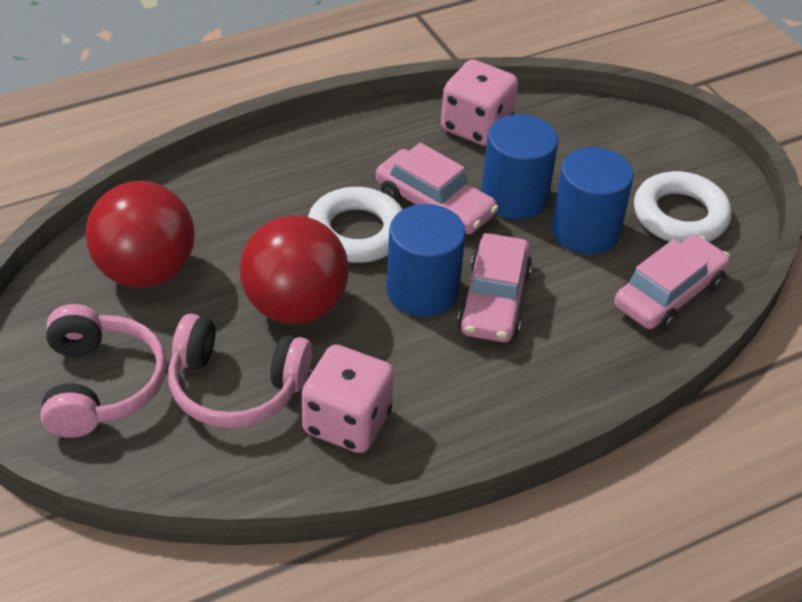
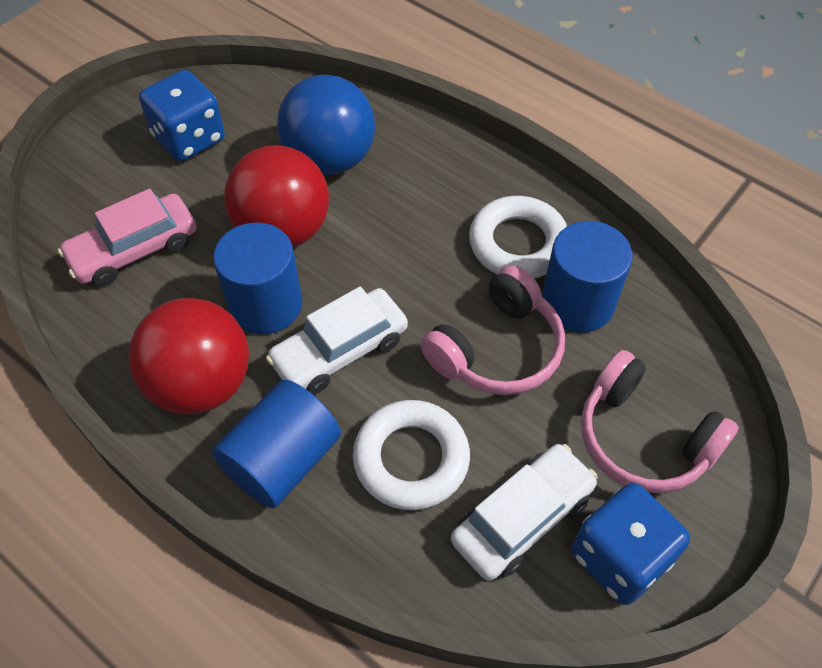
blue ball: 0 -> 1
blue dice: 0 -> 2
pink car: 3 -> 1
pink dice: 2 -> 0
white car: 0 -> 2

